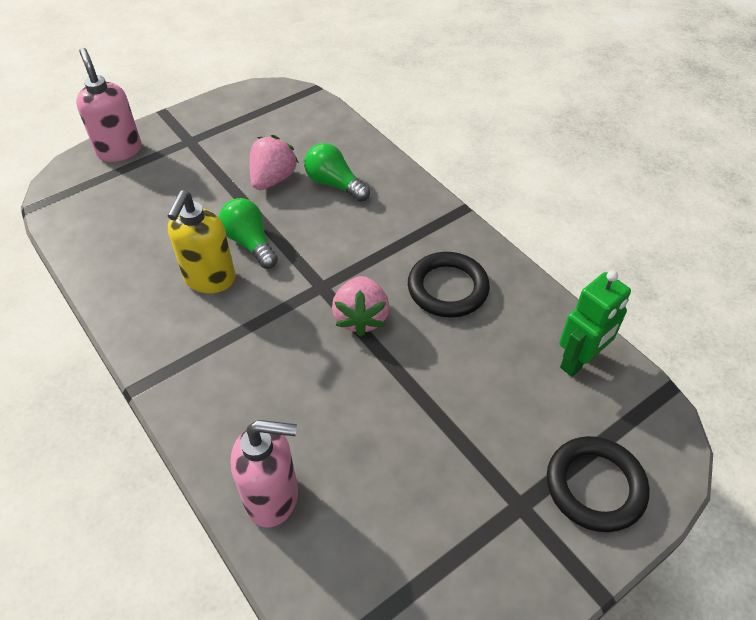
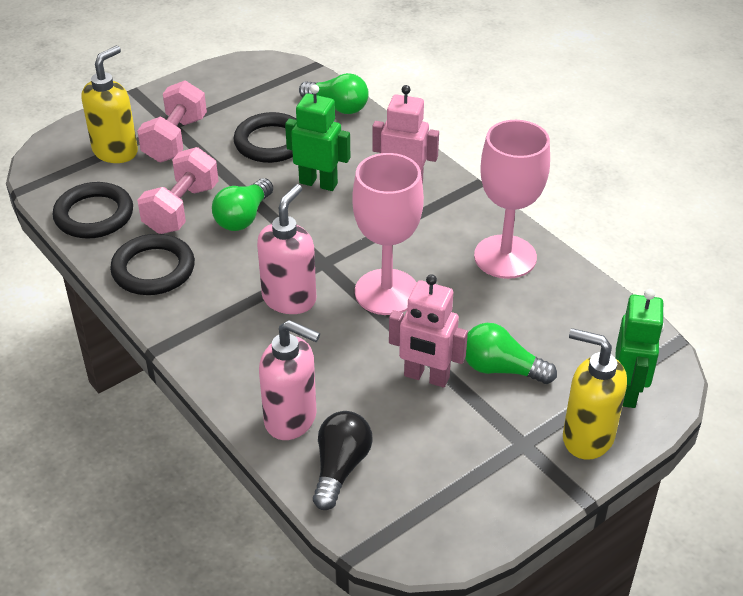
black light bulb: 0 -> 1
black ring: 2 -> 3
green light bulb: 2 -> 3
green robot: 1 -> 2
pink dumbbell: 0 -> 2
pink goblet: 0 -> 2
pink robot: 0 -> 2
pink strawberry: 2 -> 0
yellow soap dispenser: 1 -> 2

